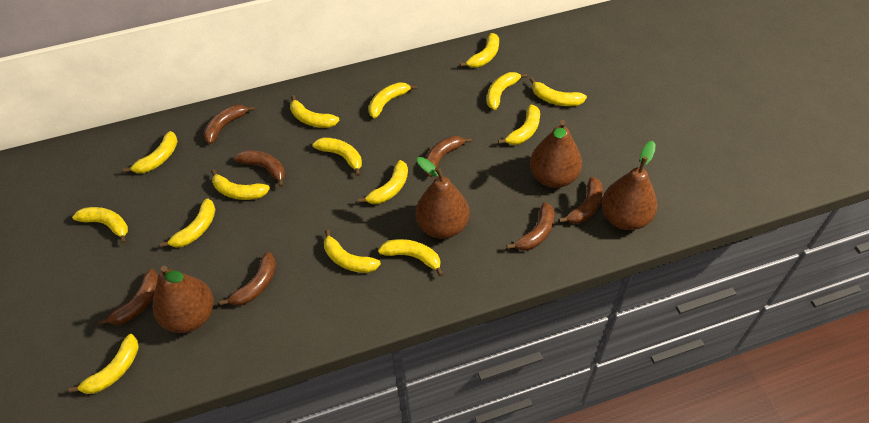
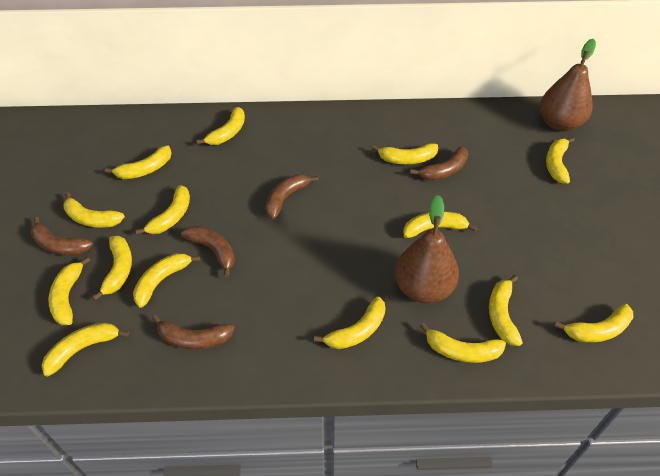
brown banana: 7 -> 5
brown pear: 4 -> 2

